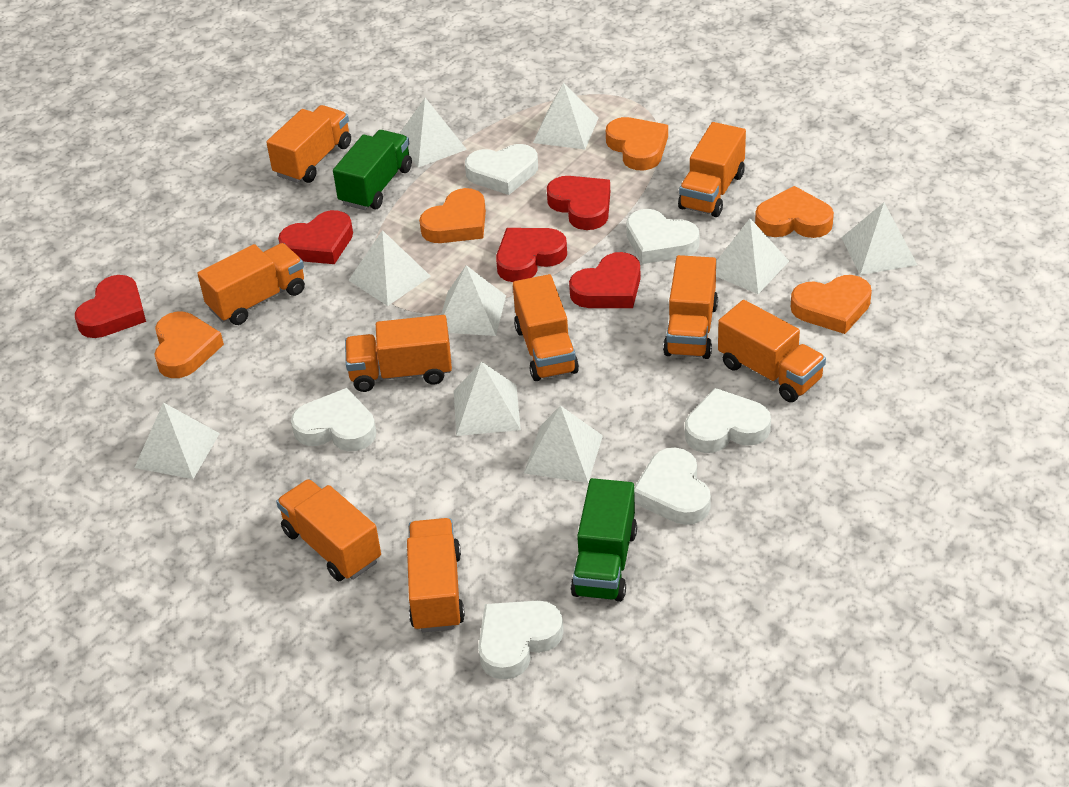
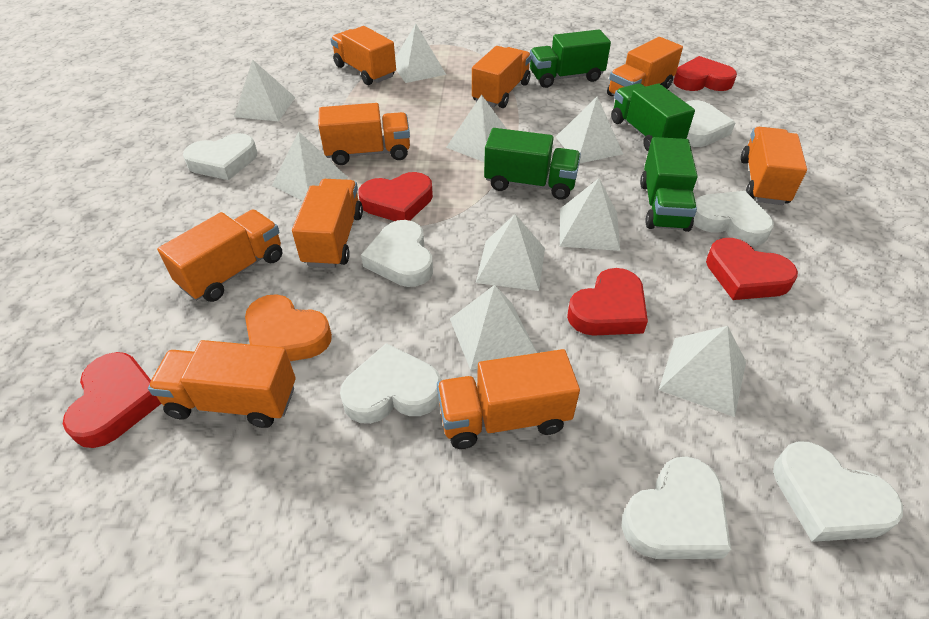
green truck: 2 -> 4
orange heart: 5 -> 1
white heart: 6 -> 7

